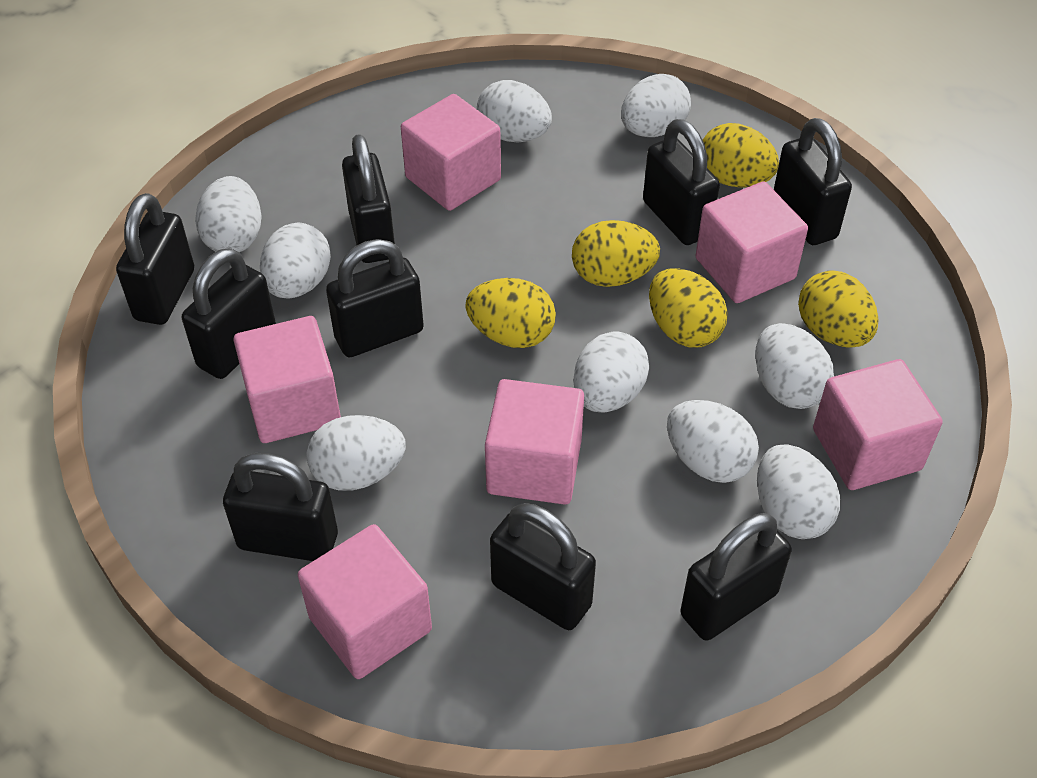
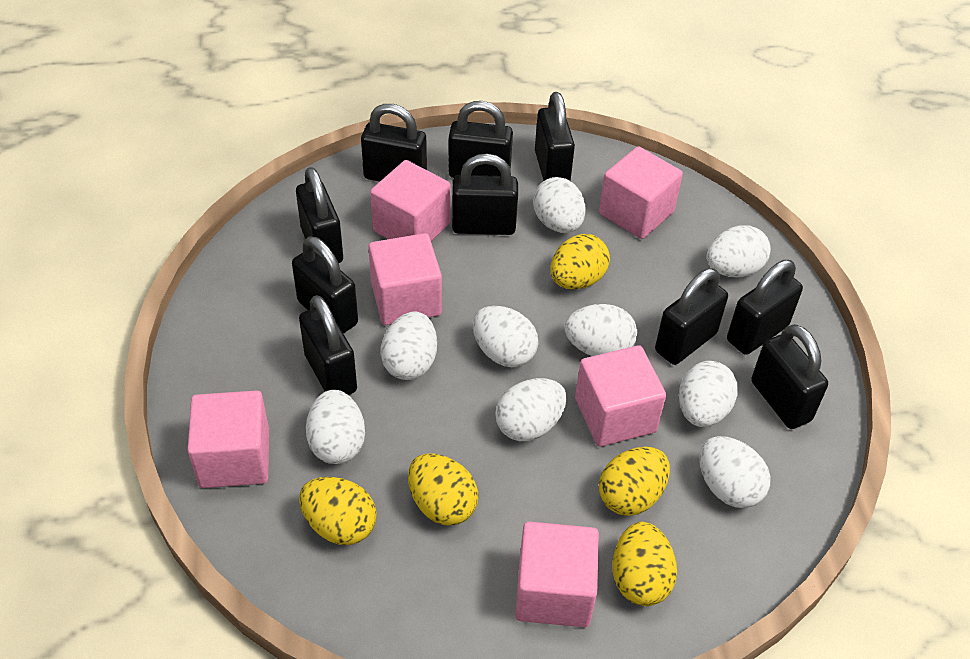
black padlock: 9 -> 10

